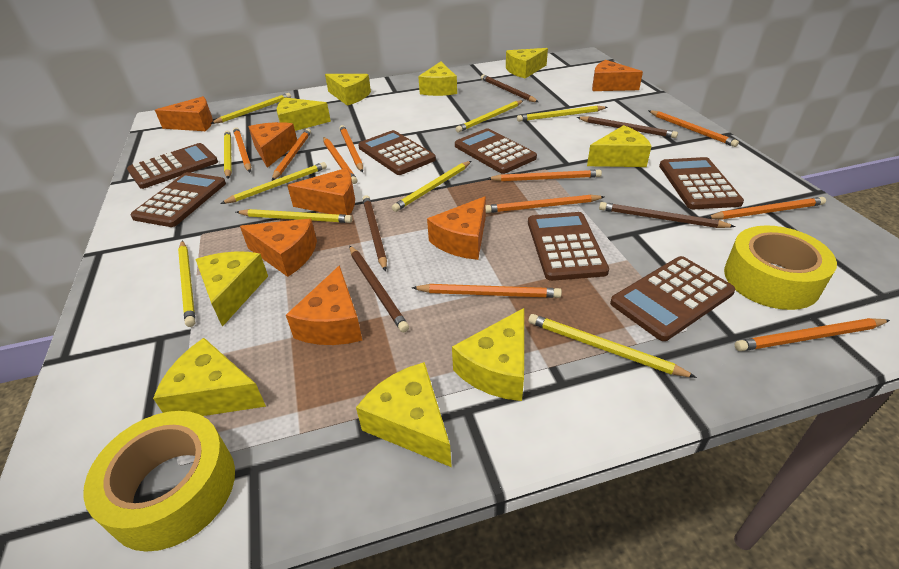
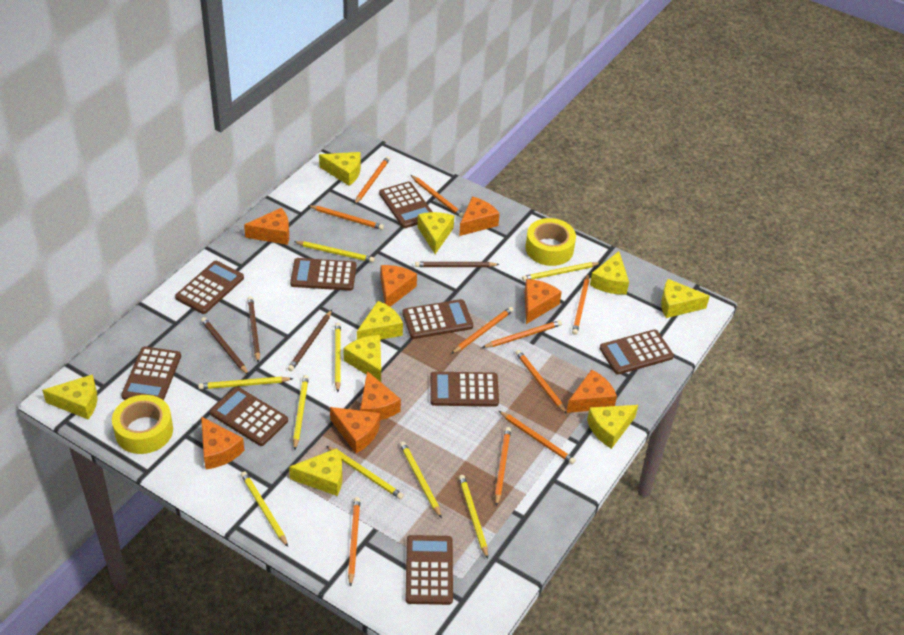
brown calculator: 7 -> 9
brown pencil: 5 -> 4
orange cheese: 7 -> 8

